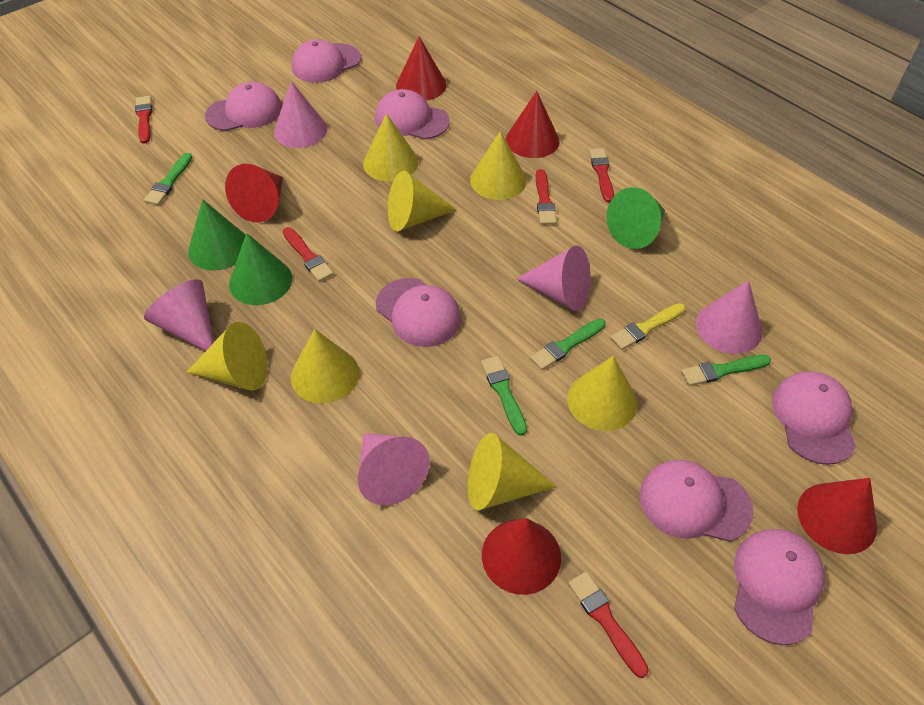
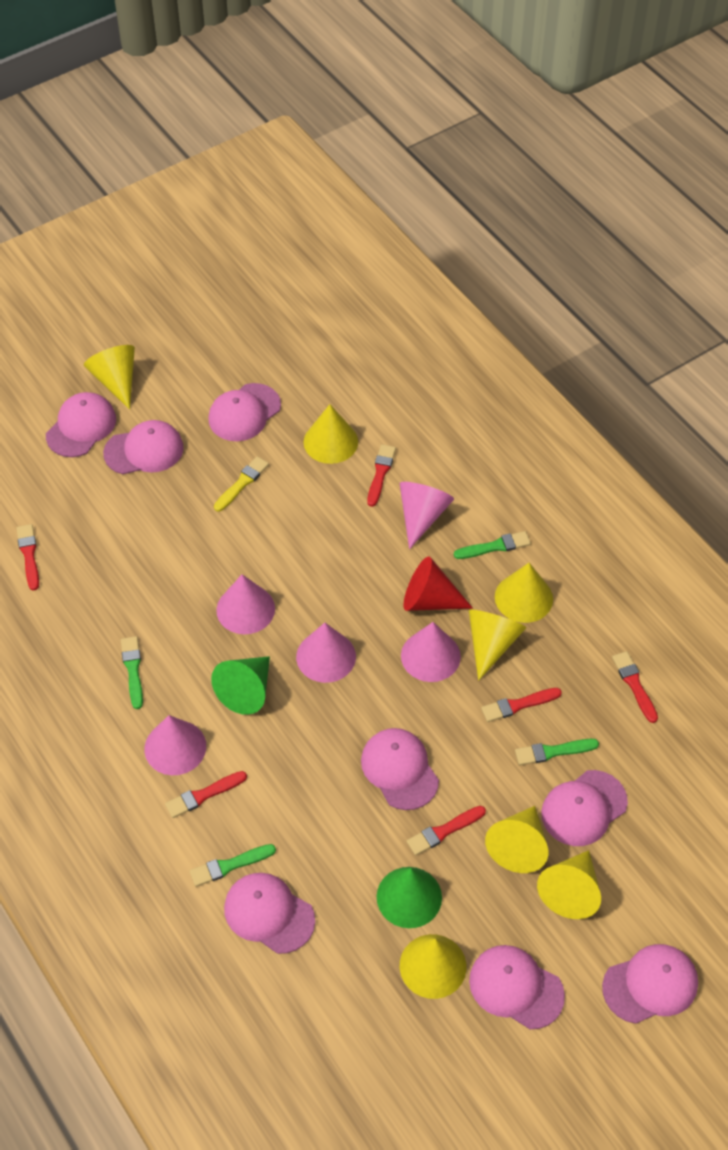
green cone: 3 -> 2
pink cap: 7 -> 8
red brush: 5 -> 6
red cone: 5 -> 1

